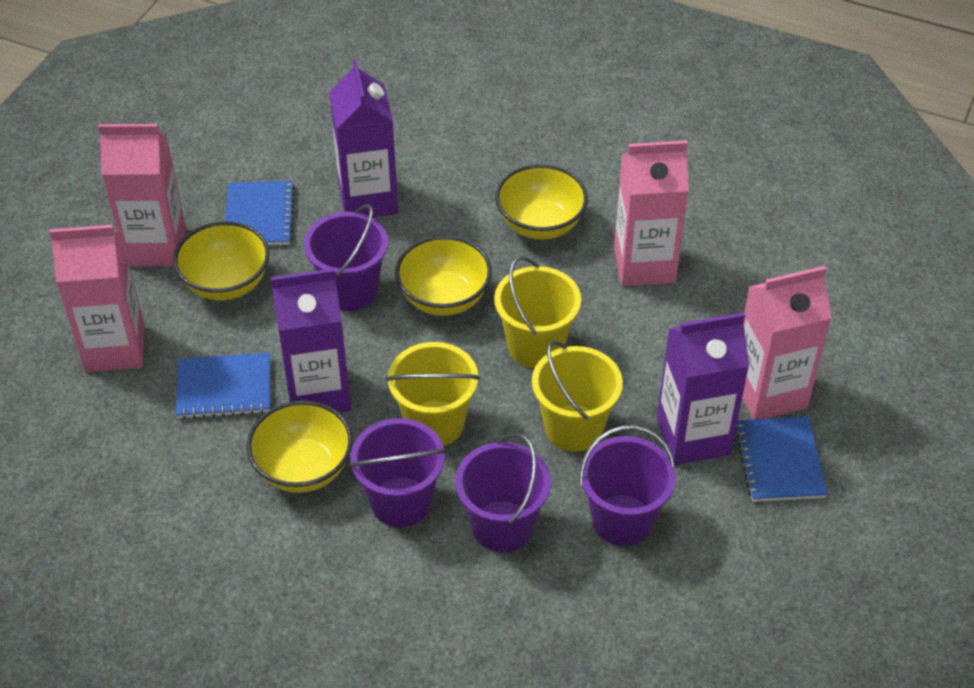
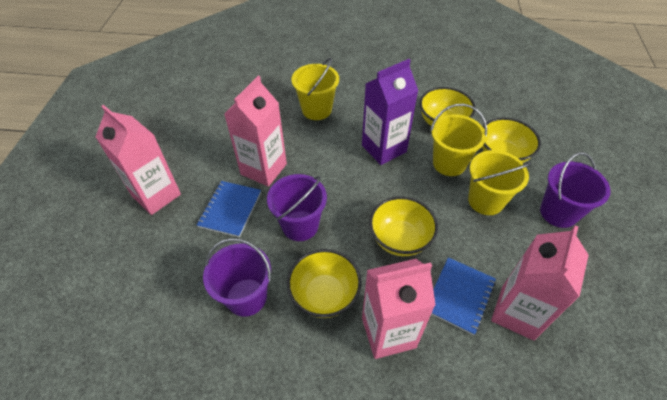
blue notebook: 3 -> 2
purple bucket: 4 -> 3
purple carton: 3 -> 1

